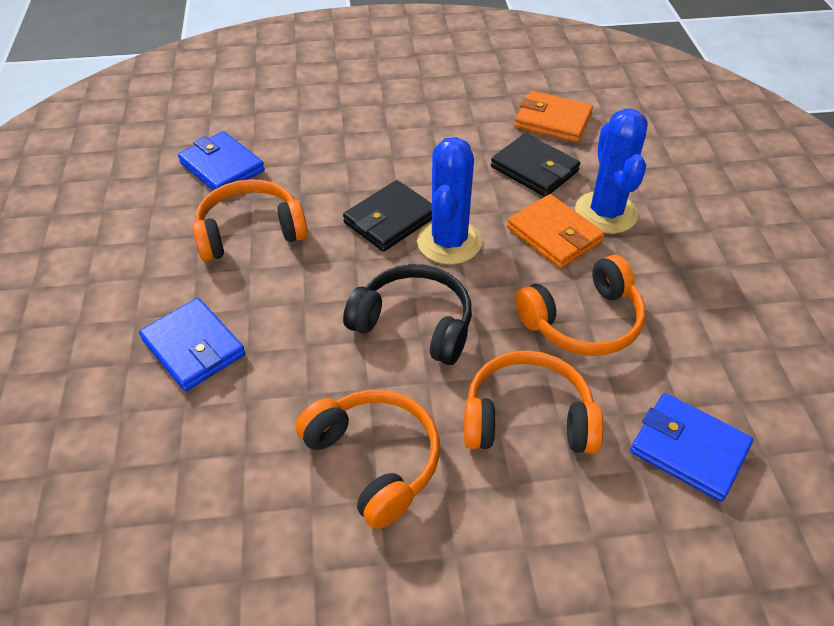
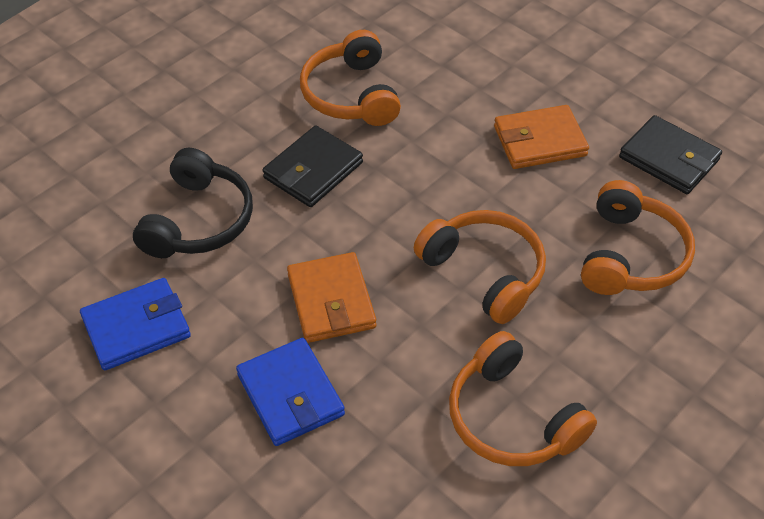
blue cactus: 2 -> 0
blue wallet: 3 -> 2

